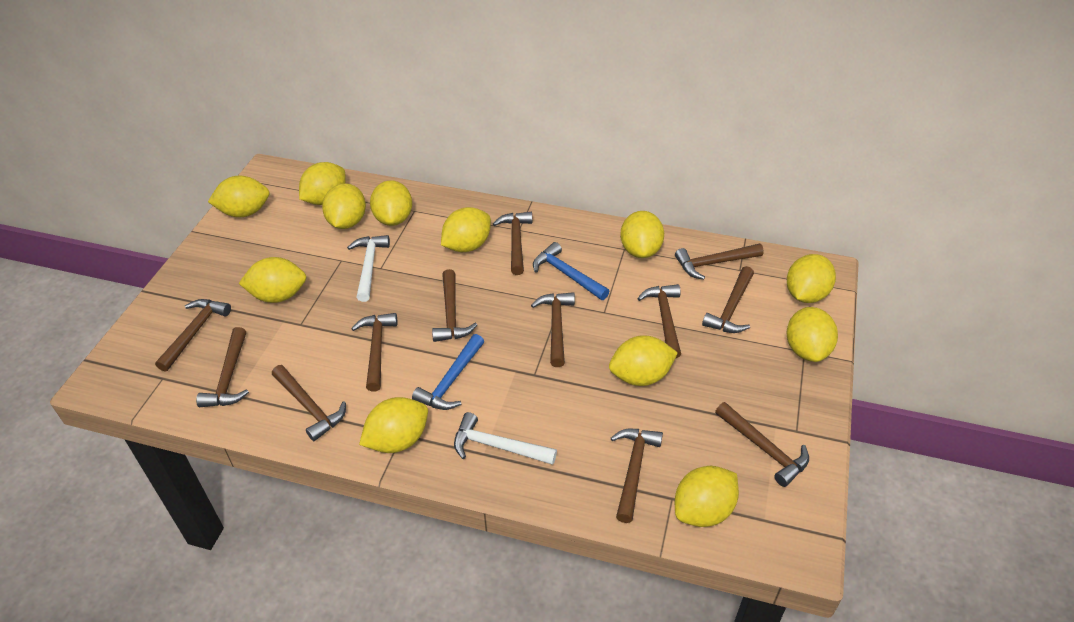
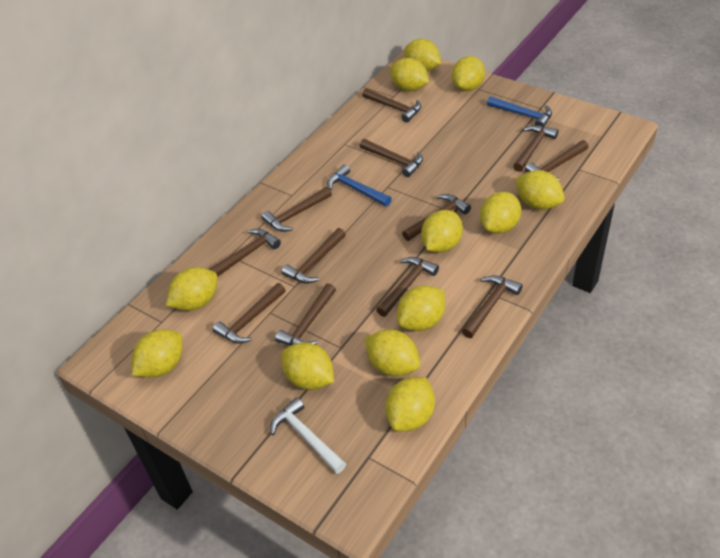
white hammer: 2 -> 1

